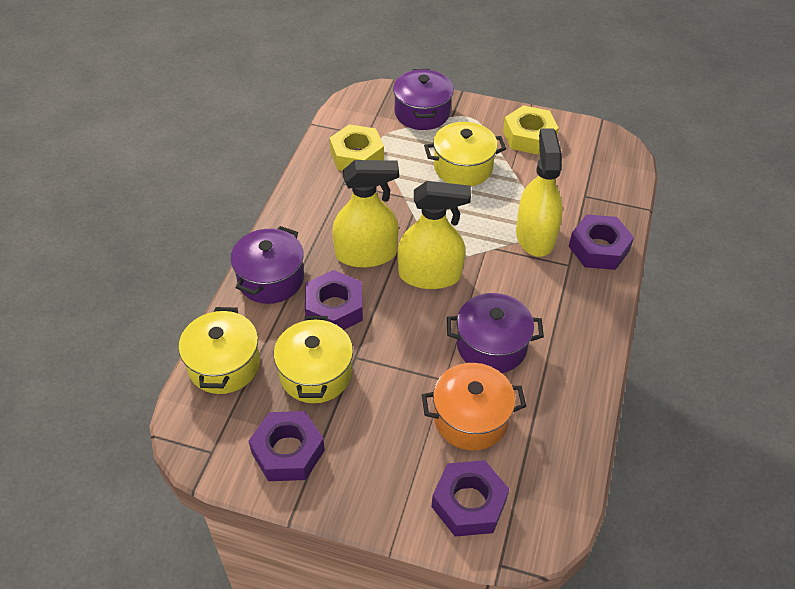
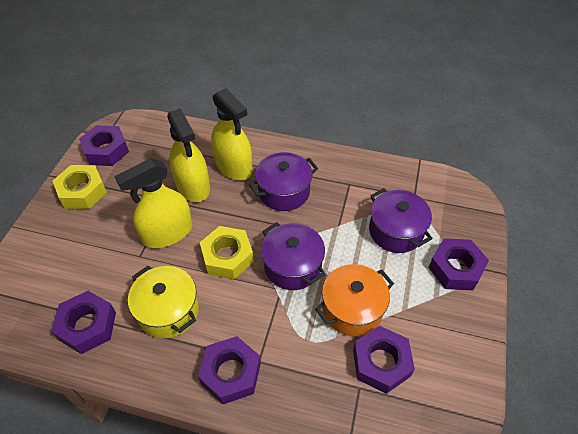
purple nut: 4 -> 5
yellow pot: 3 -> 1

